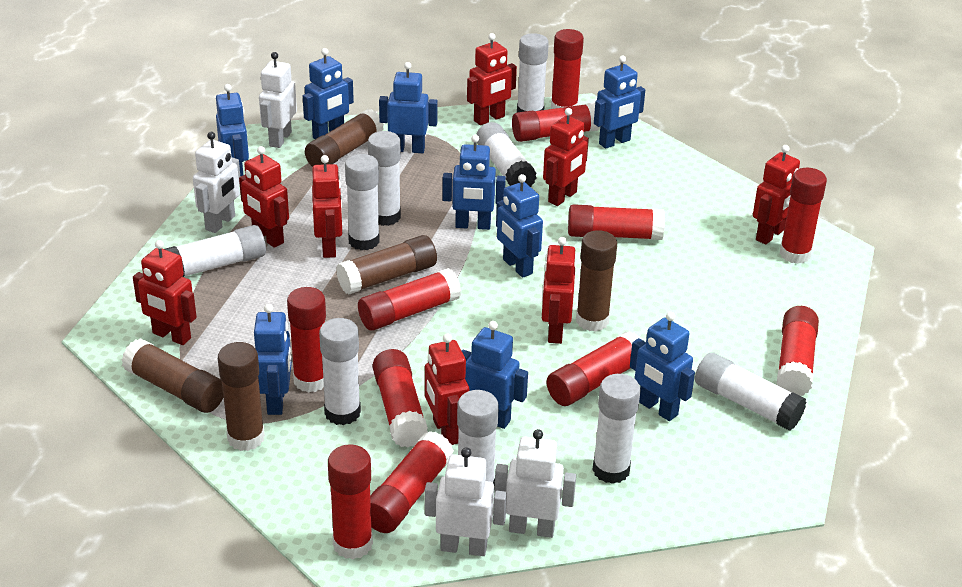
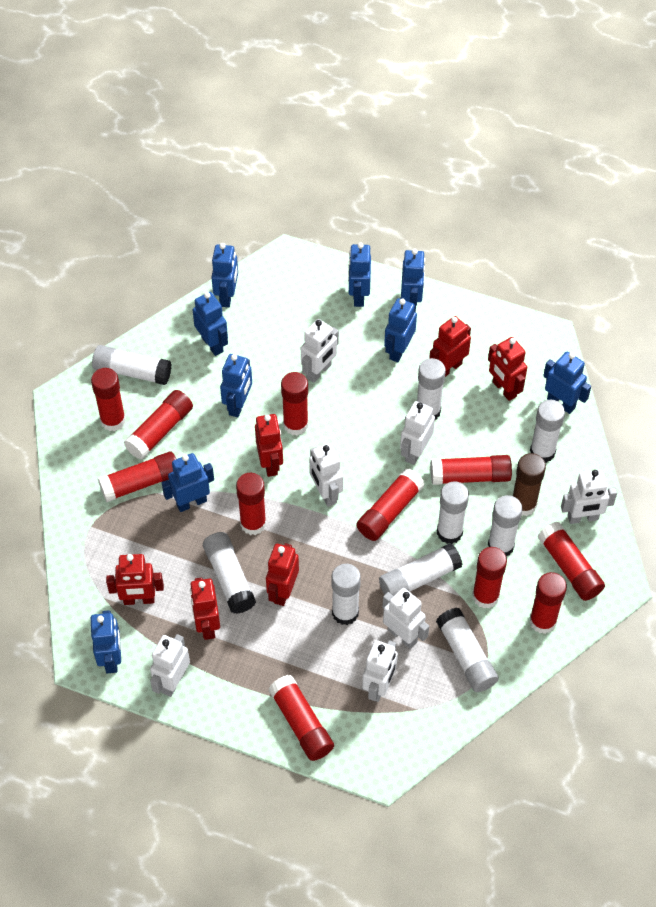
brown glue stick: 5 -> 1
red robot: 8 -> 6
white robot: 4 -> 7

